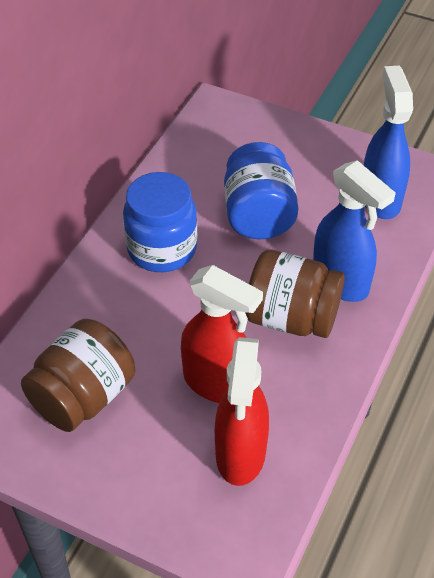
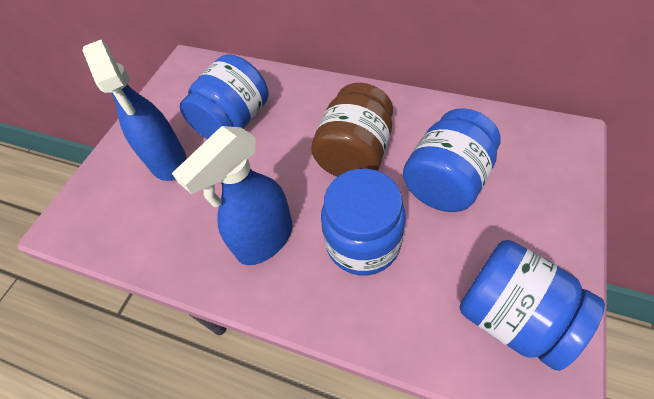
blue jar: 2 -> 4
brown jar: 2 -> 1
red spray bottle: 2 -> 0

